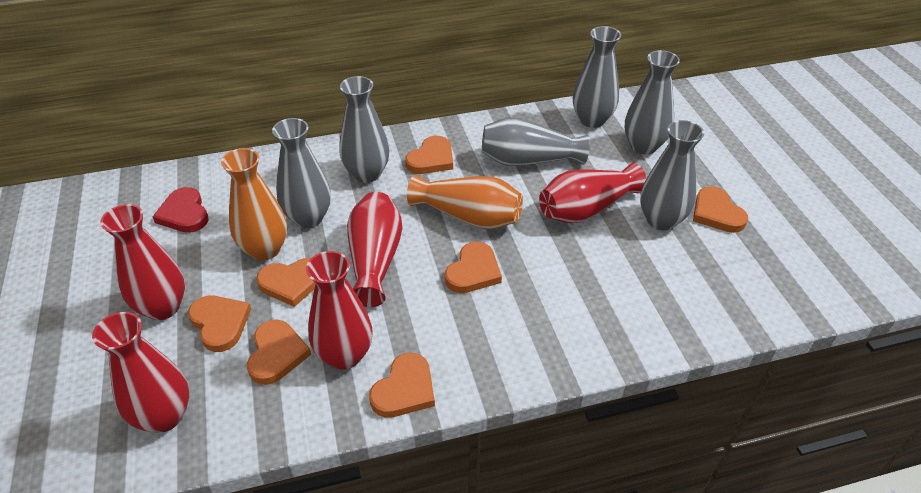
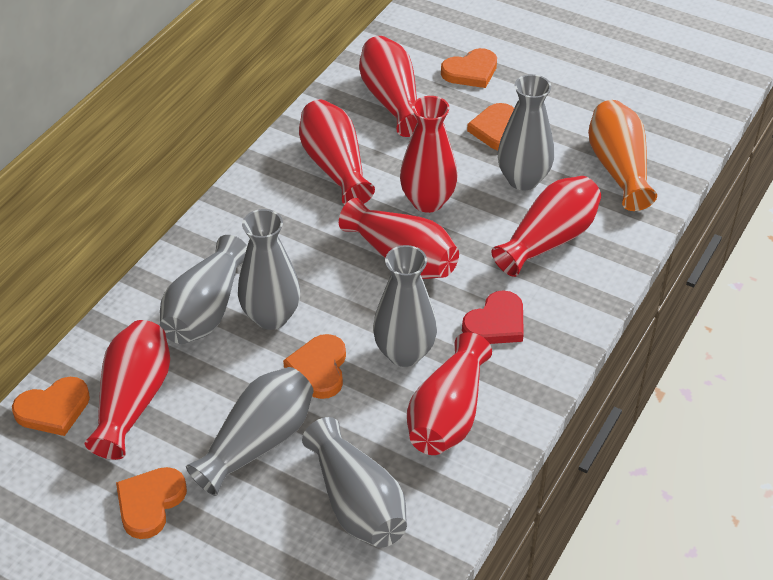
orange heart: 7 -> 5
orange vase: 2 -> 1
red vase: 5 -> 7

